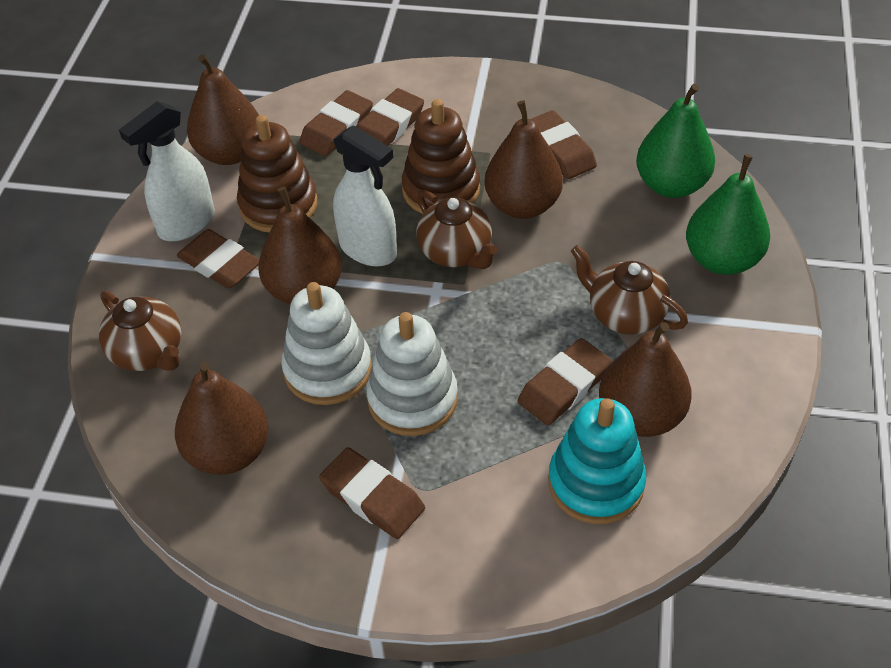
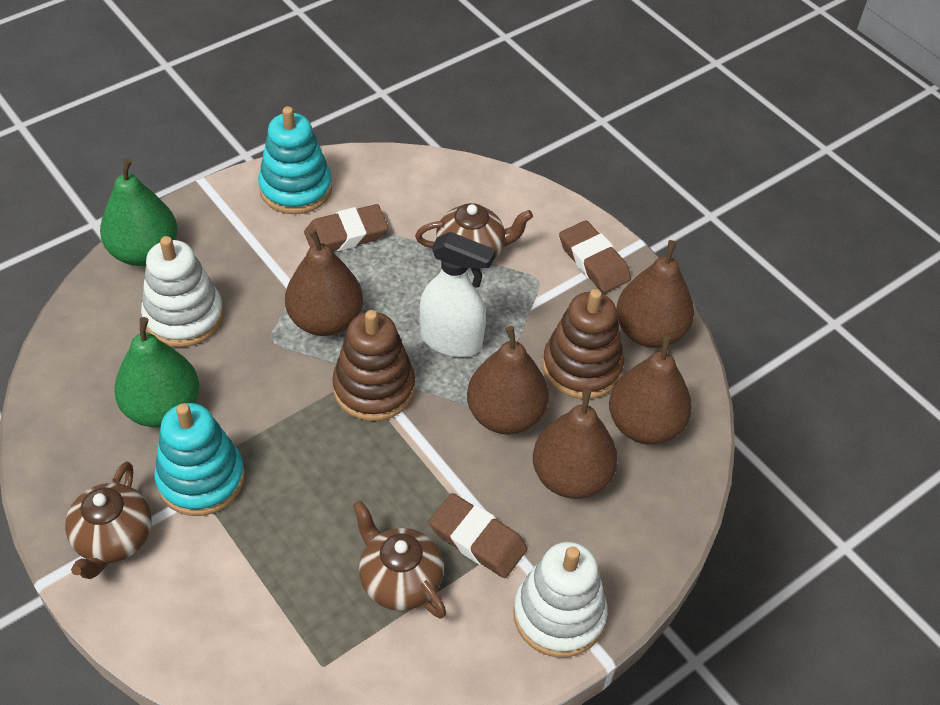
brown eraser: 6 -> 3
turquoise stacking toy: 1 -> 2
white spray bottle: 2 -> 1

